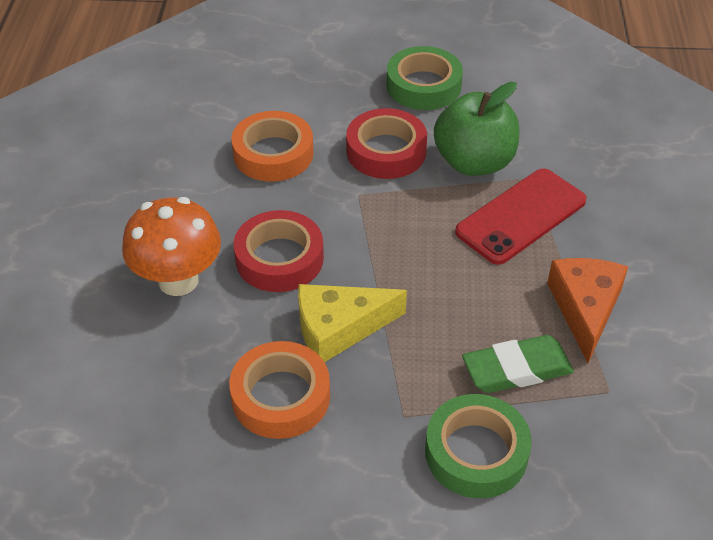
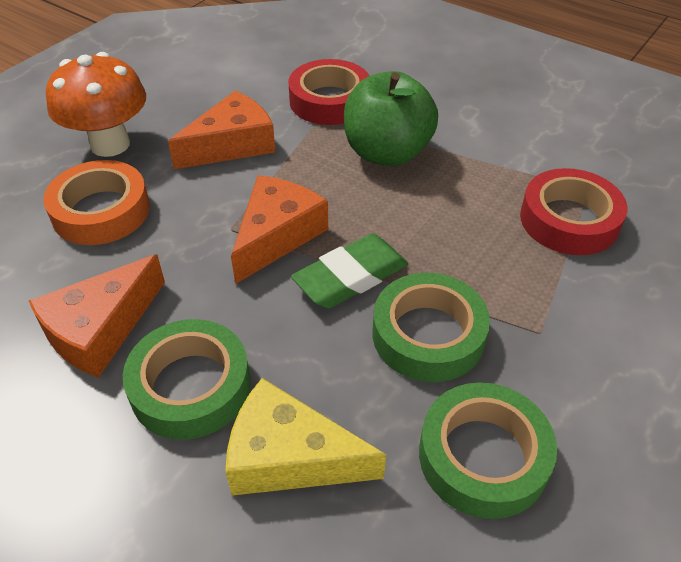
green tape: 2 -> 3
orange cheese: 1 -> 3
orange tape: 2 -> 1
red phone: 1 -> 0

